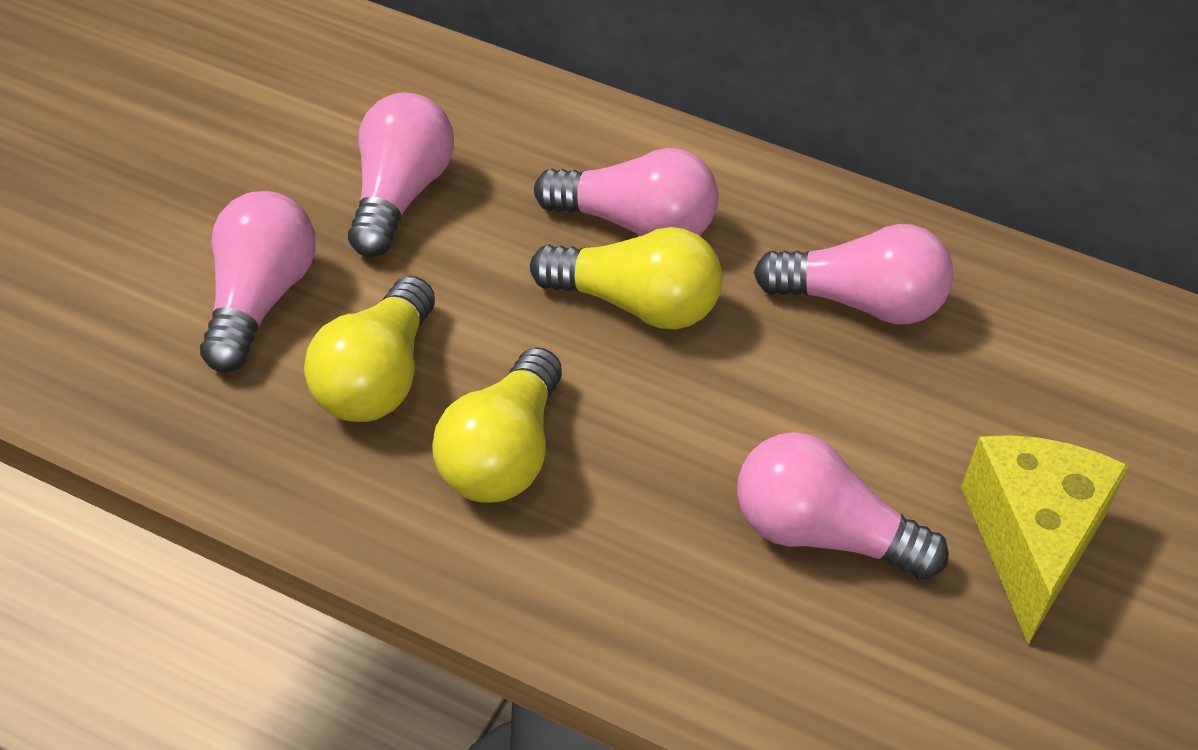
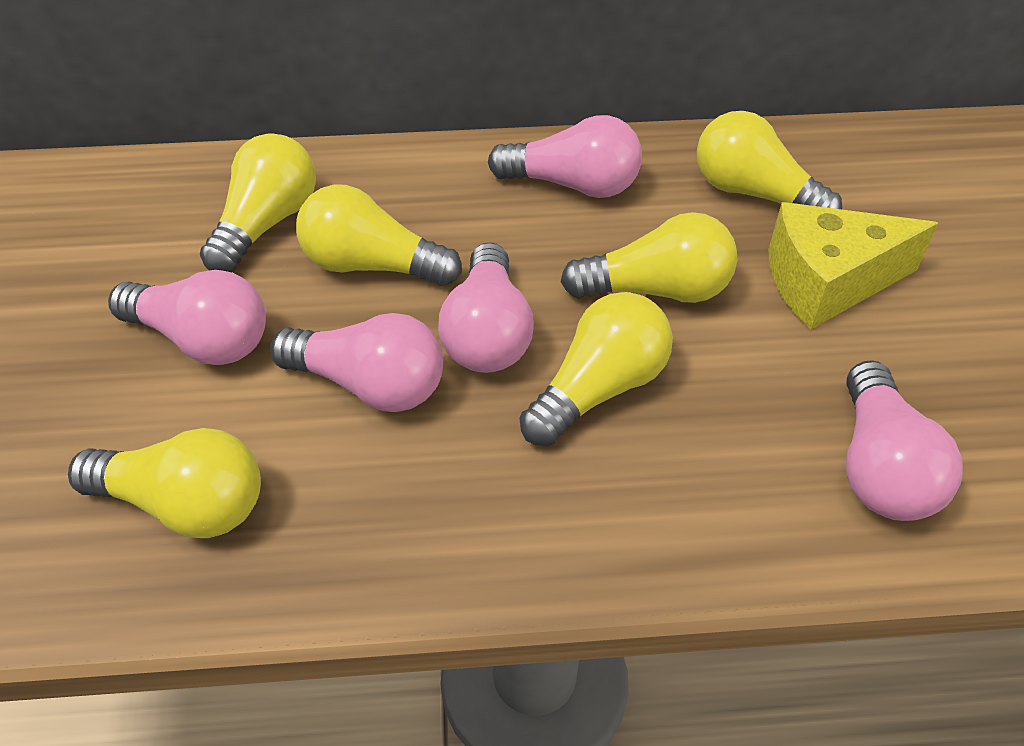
yellow light bulb: 3 -> 6

